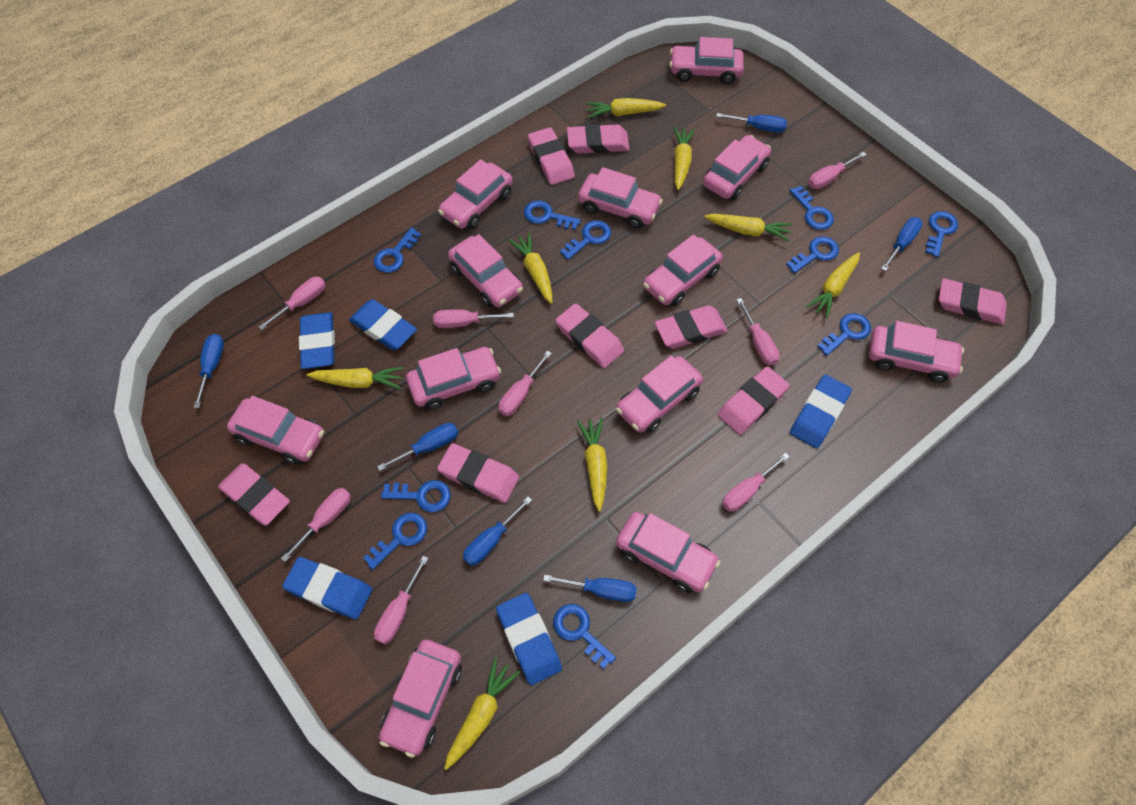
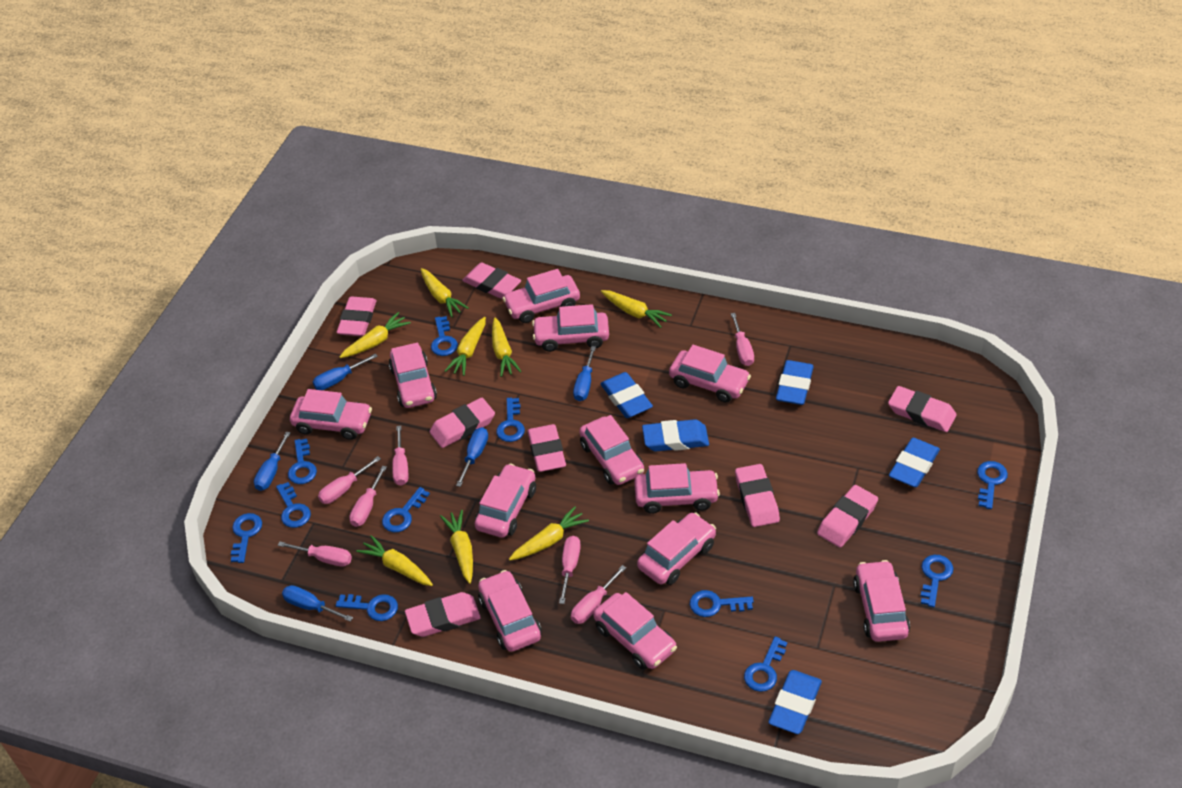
blue key: 10 -> 11
blue screwdriver: 6 -> 5
pink screwdriver: 8 -> 7

